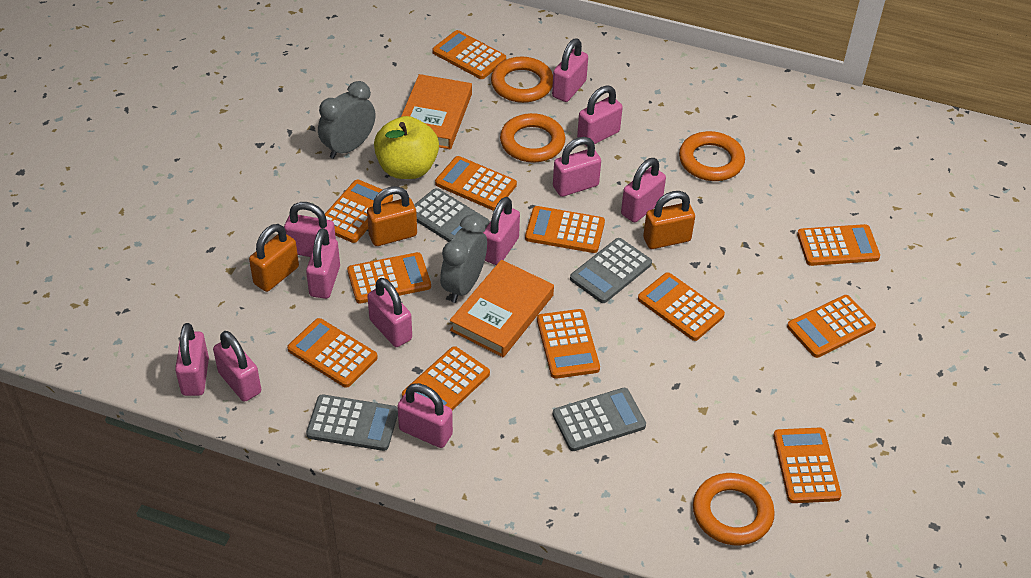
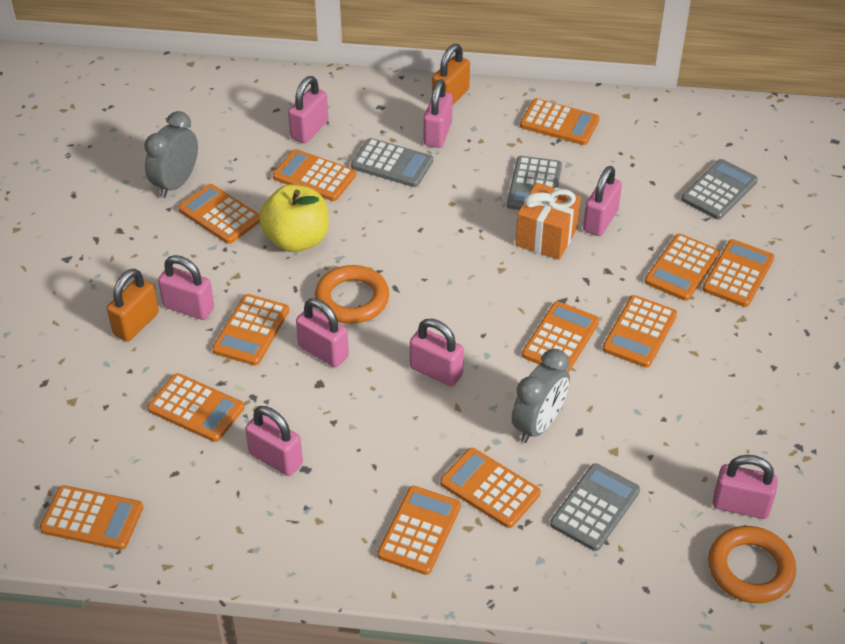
orange book: 2 -> 0
orange gift: 0 -> 1
orange padlock: 3 -> 2
orange ring: 4 -> 2
pink padlock: 11 -> 8

